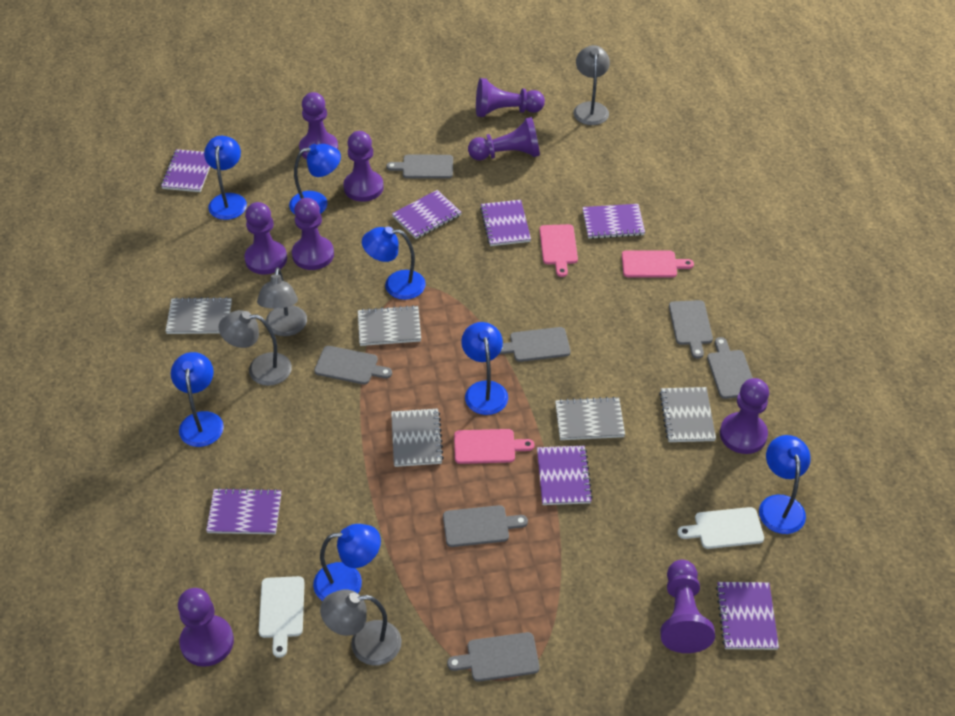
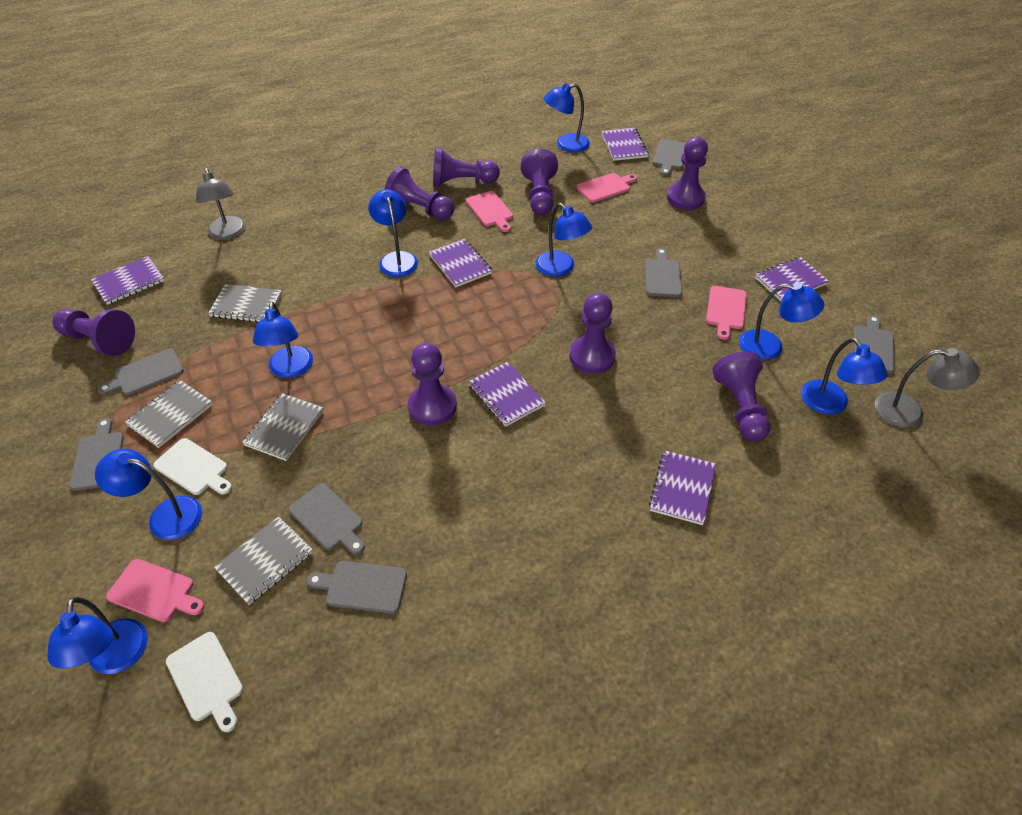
blue lamp: 7 -> 8
grey lamp: 4 -> 2
grey notebook: 5 -> 4
pink cutting board: 3 -> 4
purple notebook: 7 -> 6
purple pawn: 9 -> 8

